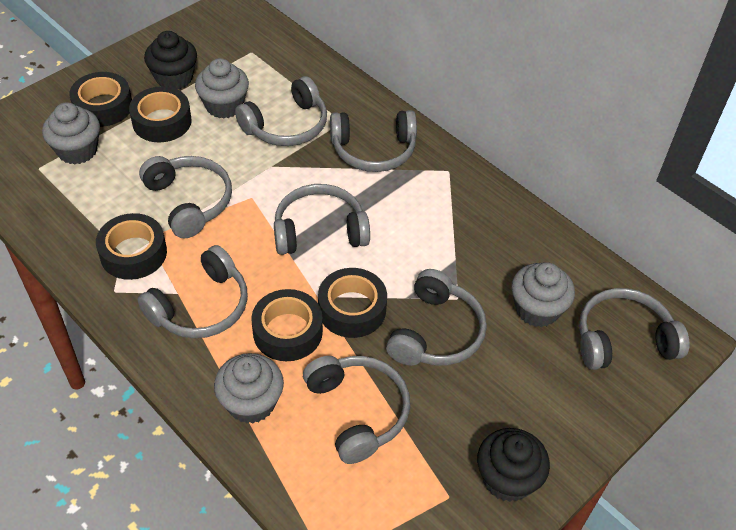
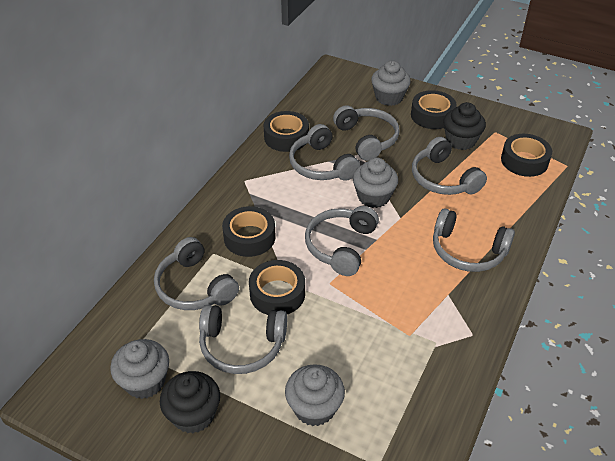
grey headphones: 8 -> 7

